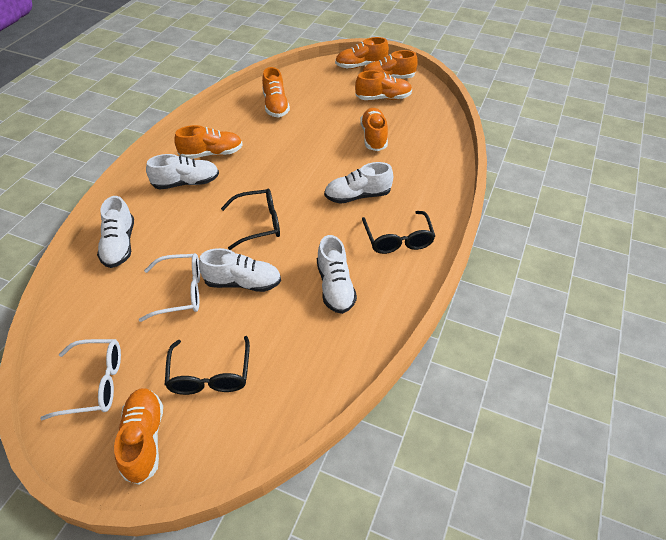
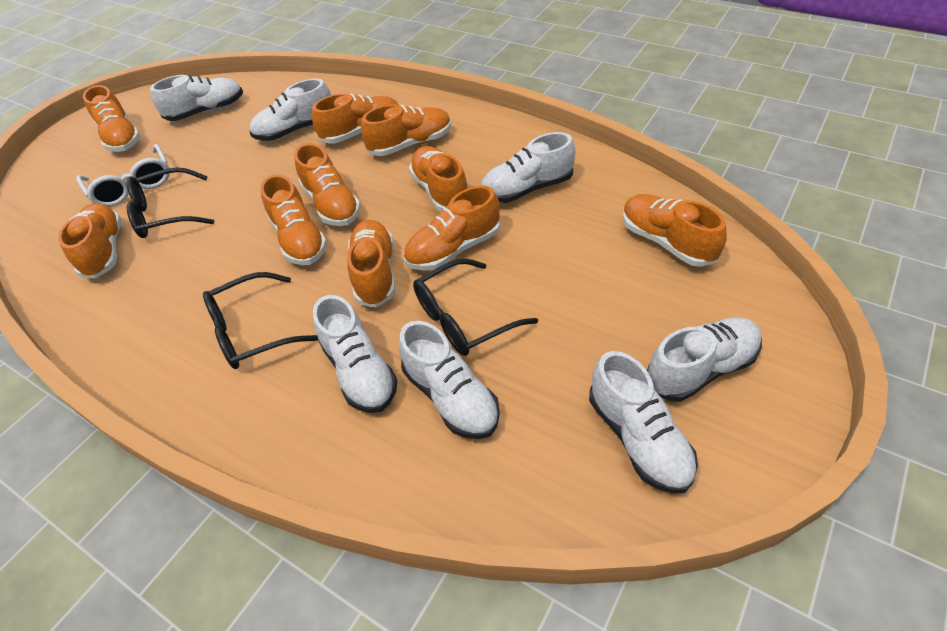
orange shoe: 7 -> 10
white glasses: 2 -> 1
white shoe: 5 -> 7

